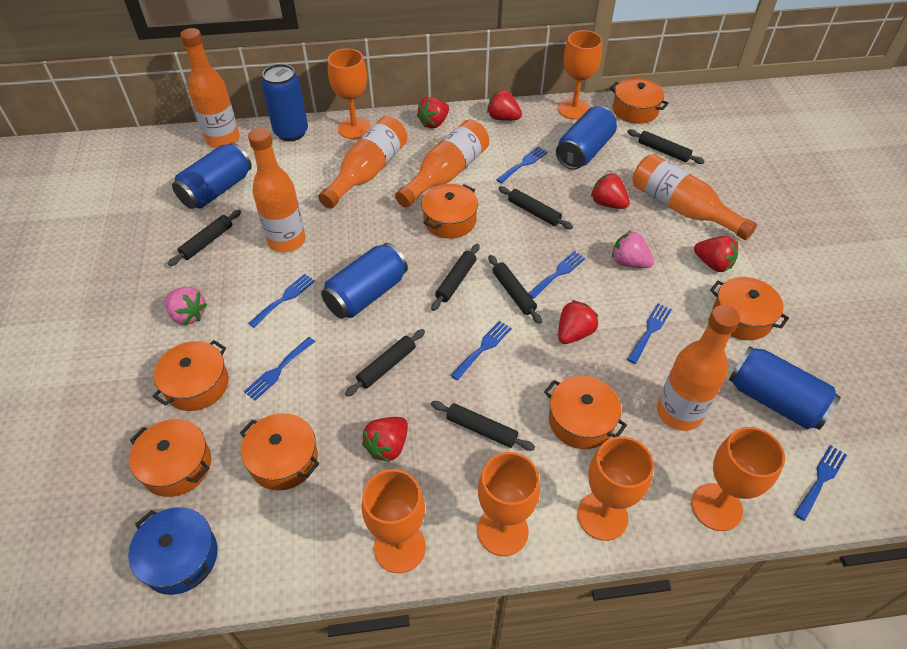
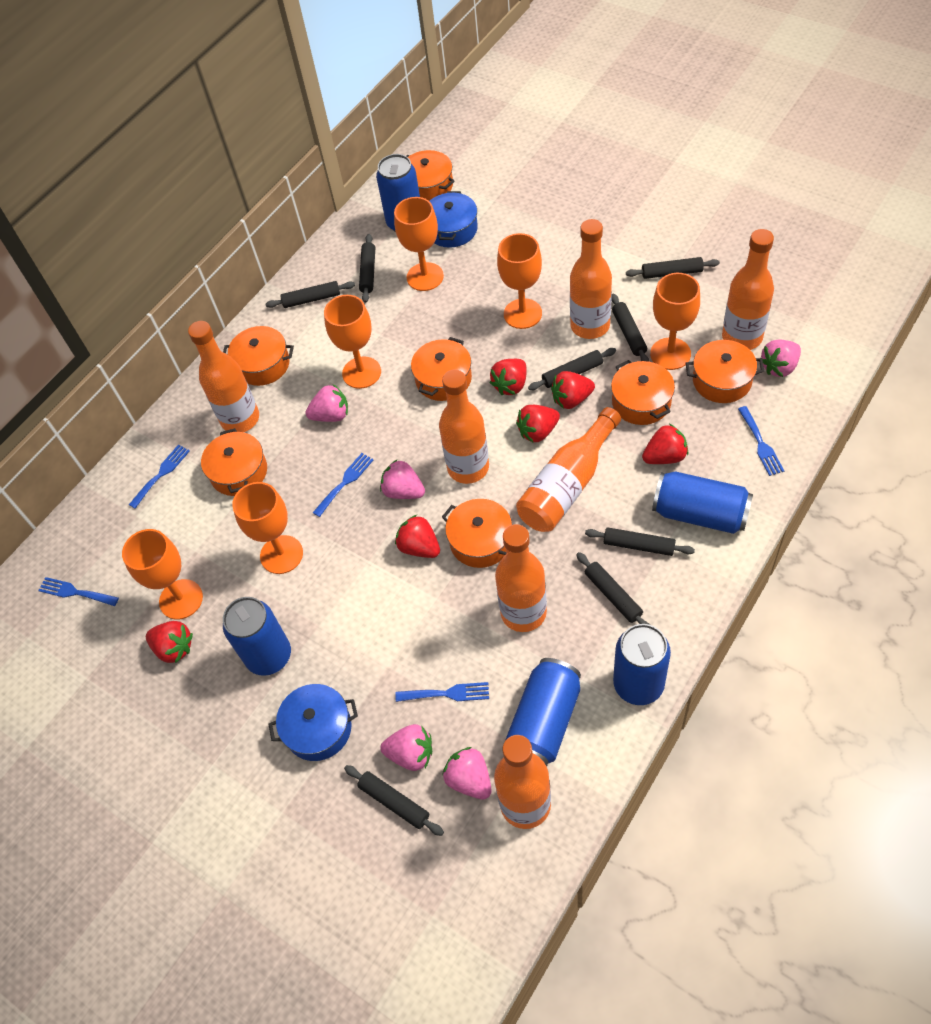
black rolling pin: 7 -> 8
blue fork: 7 -> 5
blue pot: 1 -> 2
orange bottle: 6 -> 7
pink strawberry: 2 -> 5

